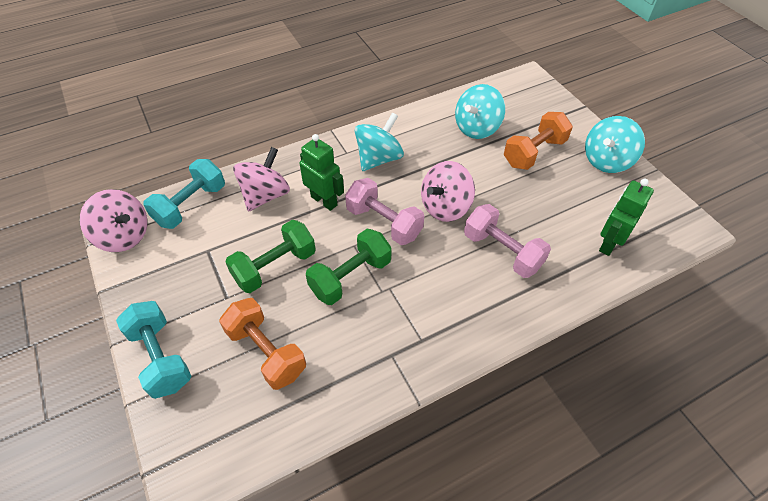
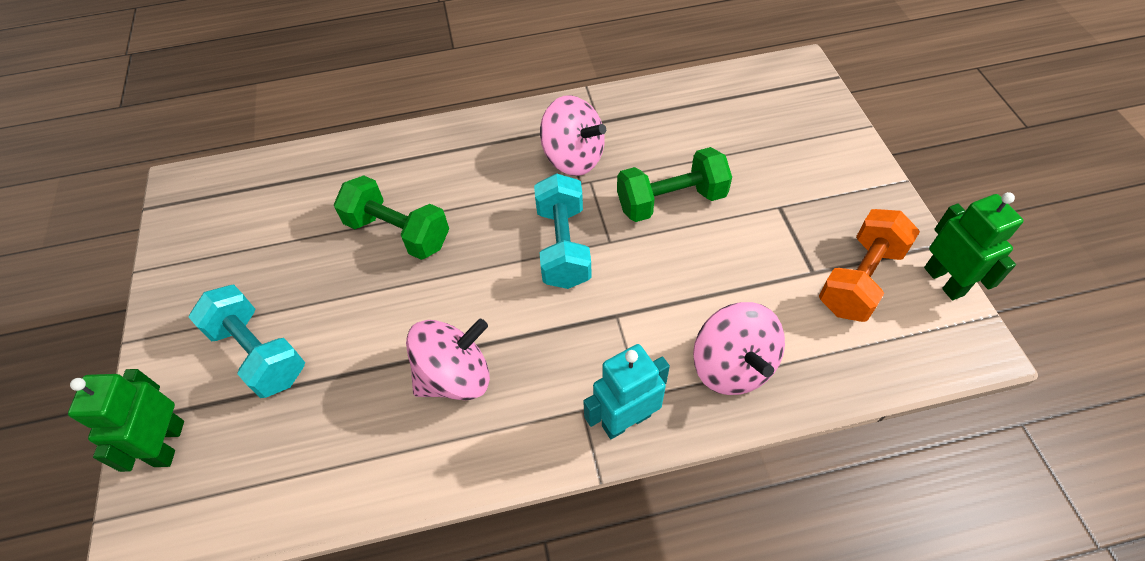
orange dumbbell: 2 -> 1
pink dumbbell: 2 -> 0
turquoise robot: 0 -> 1
turquoise spinning top: 3 -> 0

